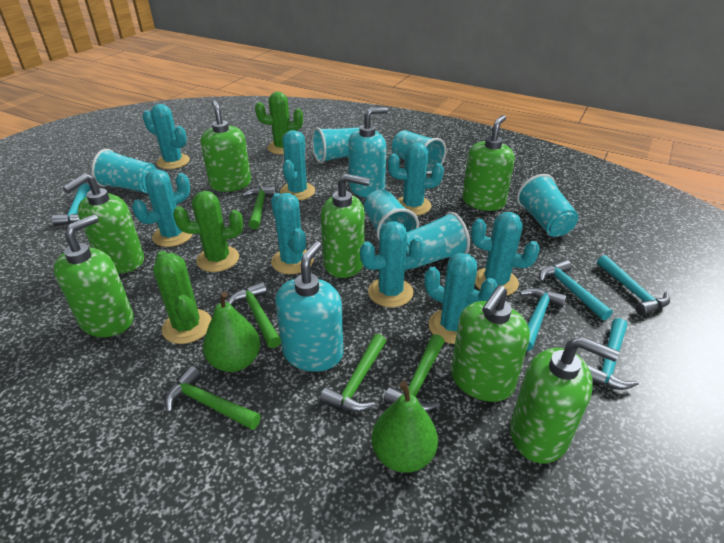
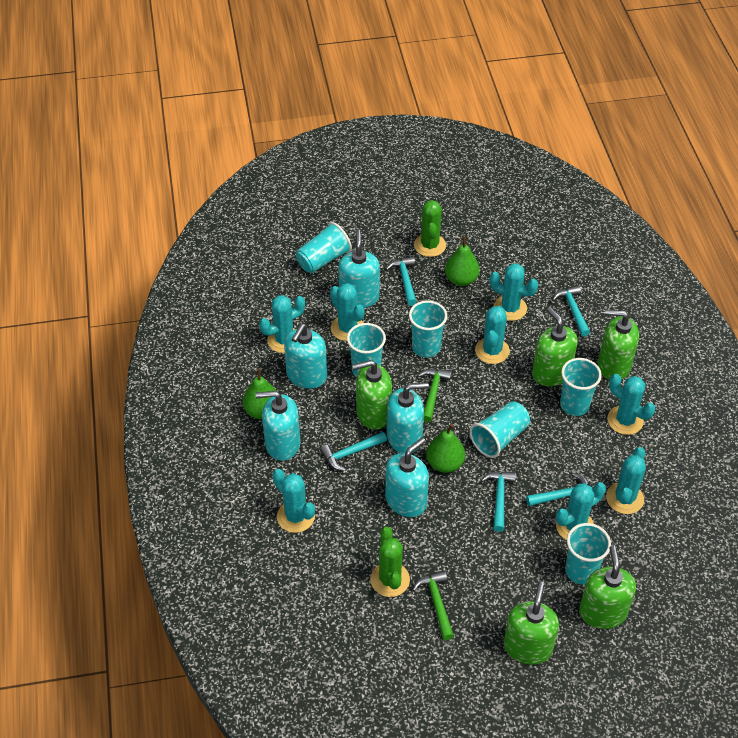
green cactus: 3 -> 2
green hammer: 5 -> 2
green pear: 2 -> 3
green soap dispenser: 7 -> 5
turquoise soap dispenser: 2 -> 5

